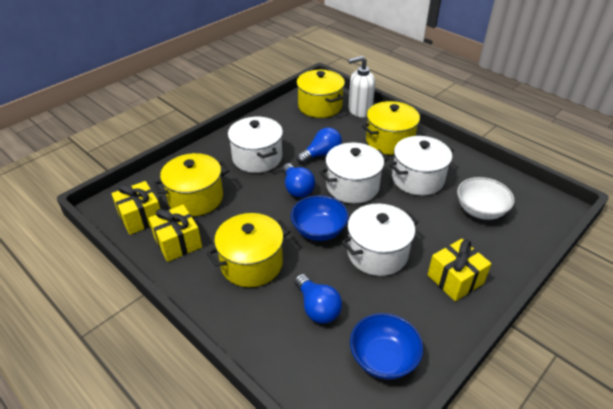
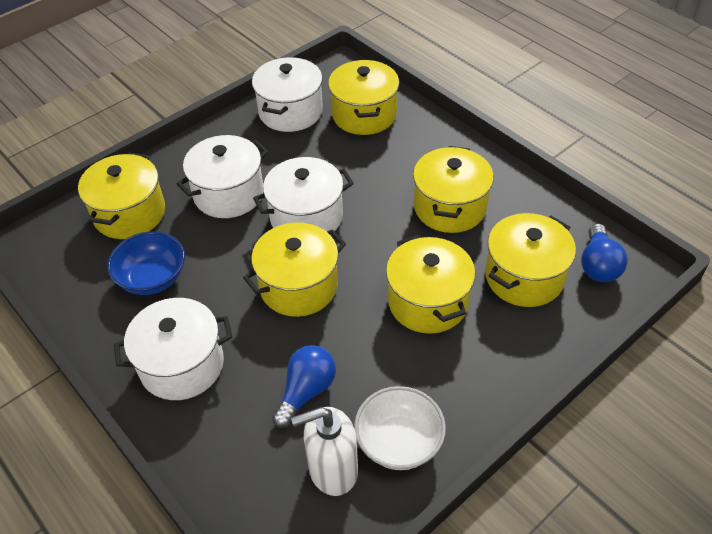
blue bowl: 2 -> 1
blue light bulb: 3 -> 2
yellow gift: 3 -> 0
yellow pot: 4 -> 6

